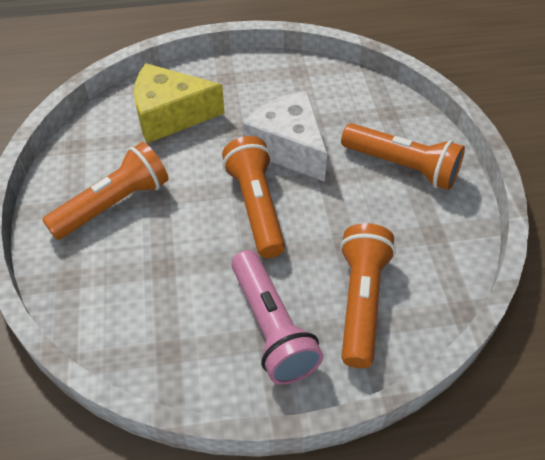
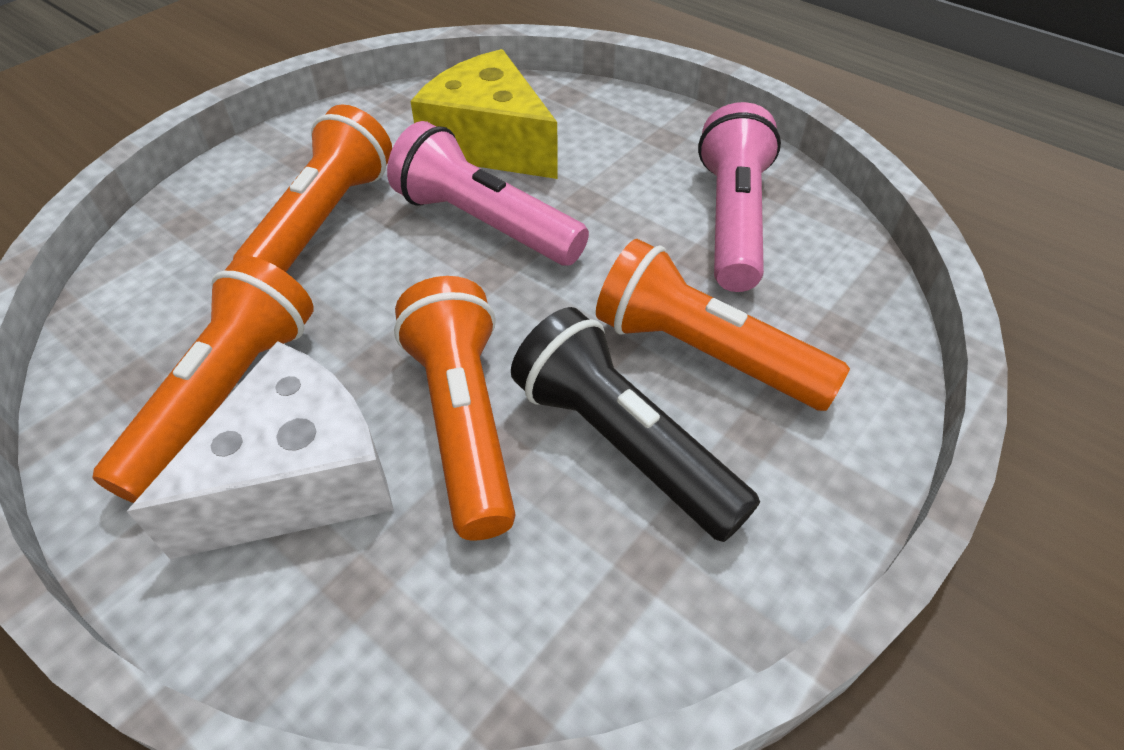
black flashlight: 0 -> 1
pink flashlight: 1 -> 2

